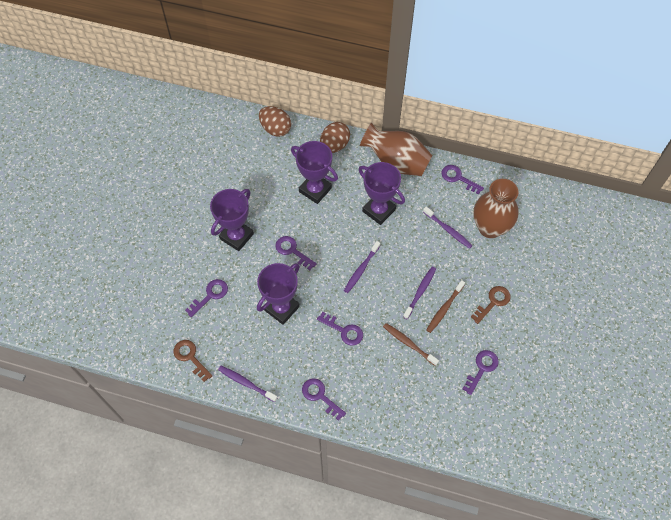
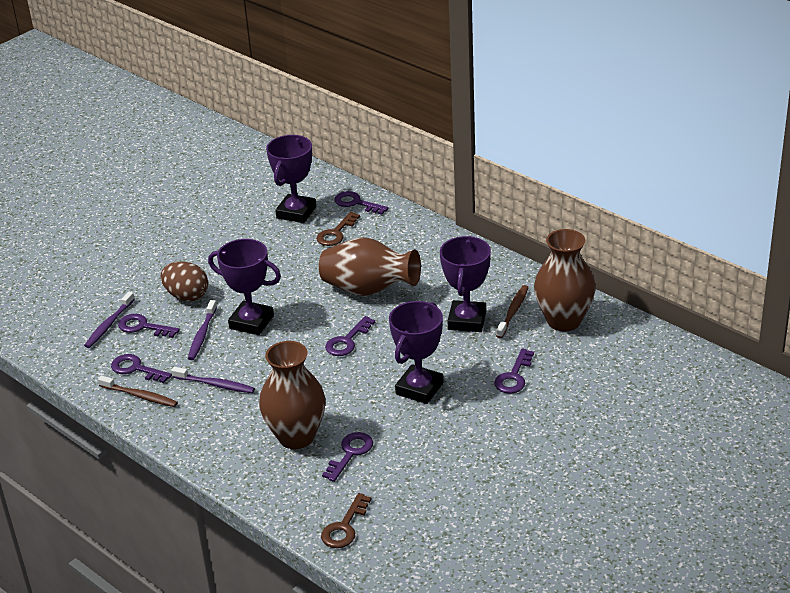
brown egg: 2 -> 1
brown vase: 2 -> 3
purple toothbrush: 4 -> 3

